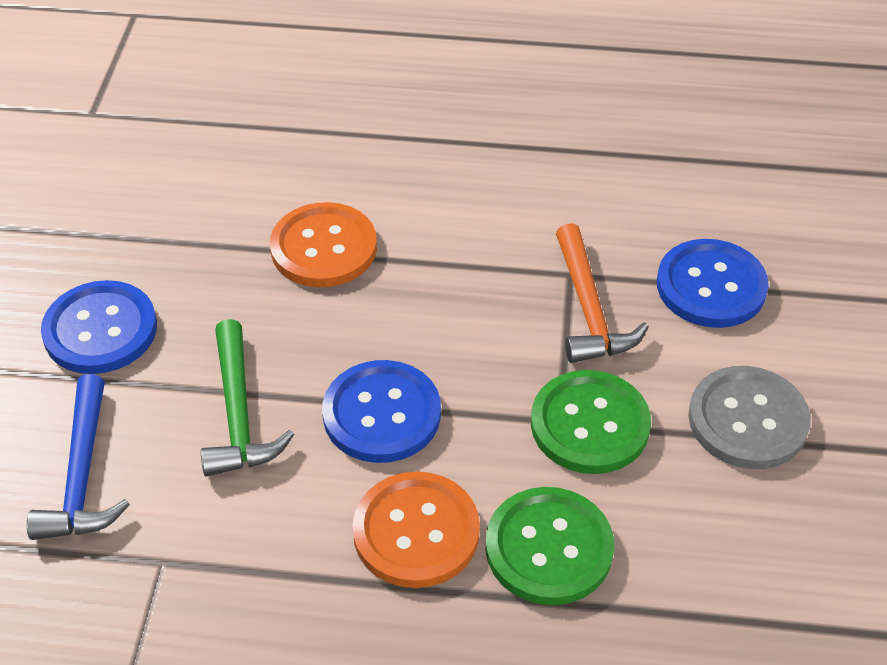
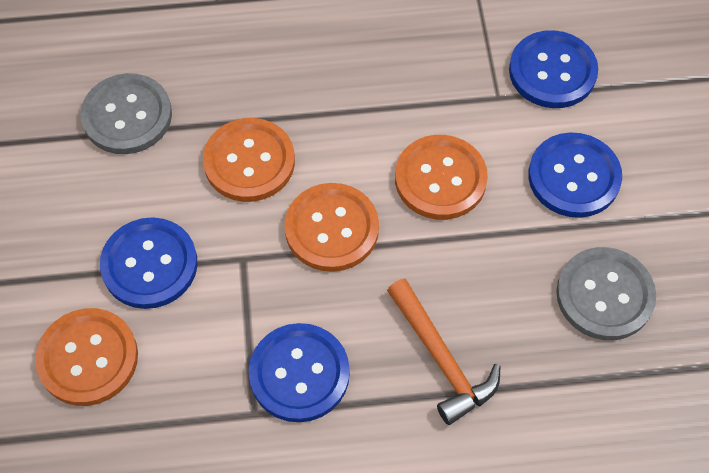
blue button: 3 -> 4
blue hammer: 1 -> 0
green button: 2 -> 0
green hammer: 1 -> 0
grey button: 1 -> 2
orange button: 2 -> 4

